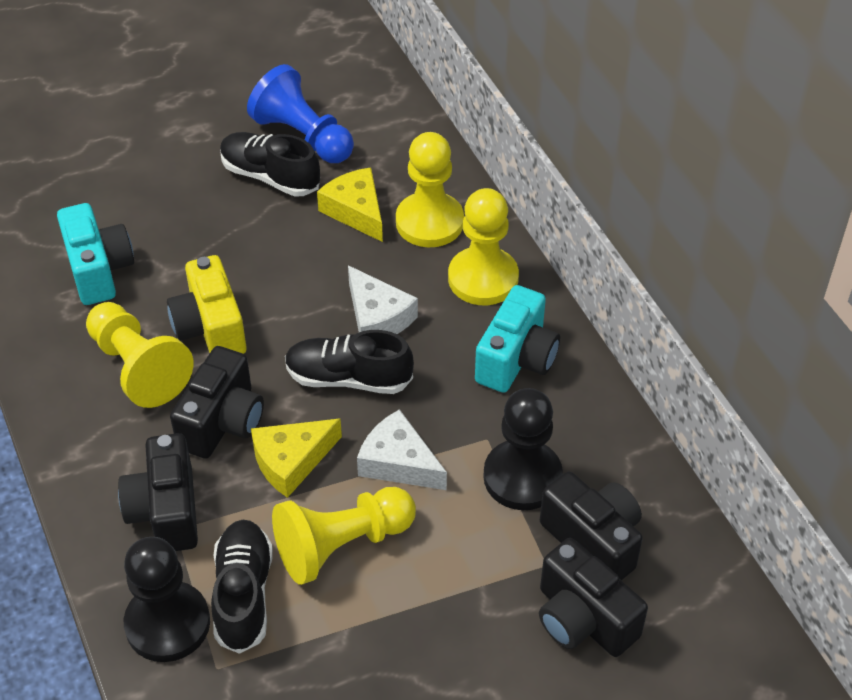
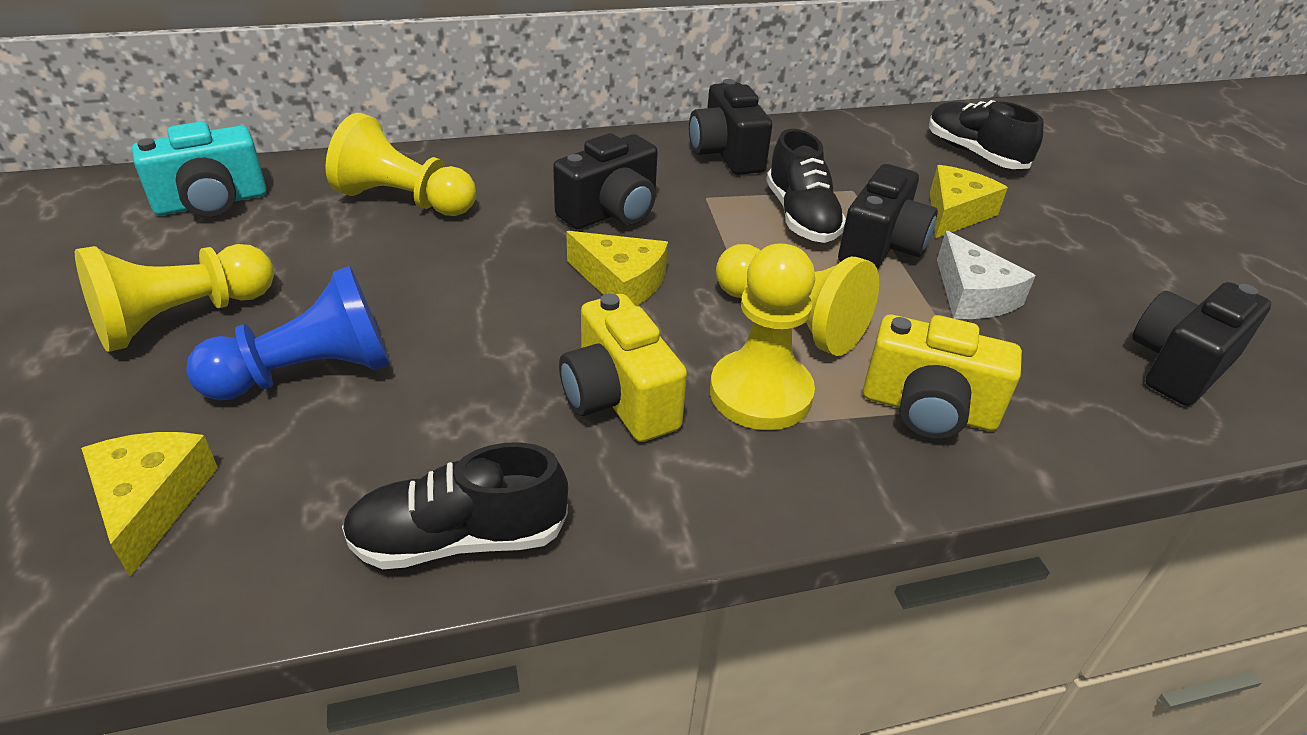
black pawn: 2 -> 0
turquoise camera: 2 -> 1
white cheese: 2 -> 1
yellow camera: 1 -> 2
yellow cheese: 2 -> 3

